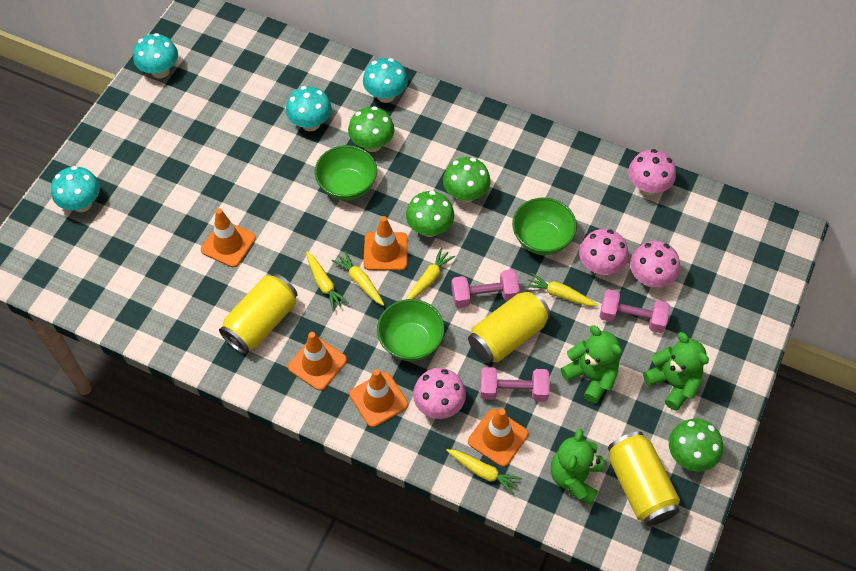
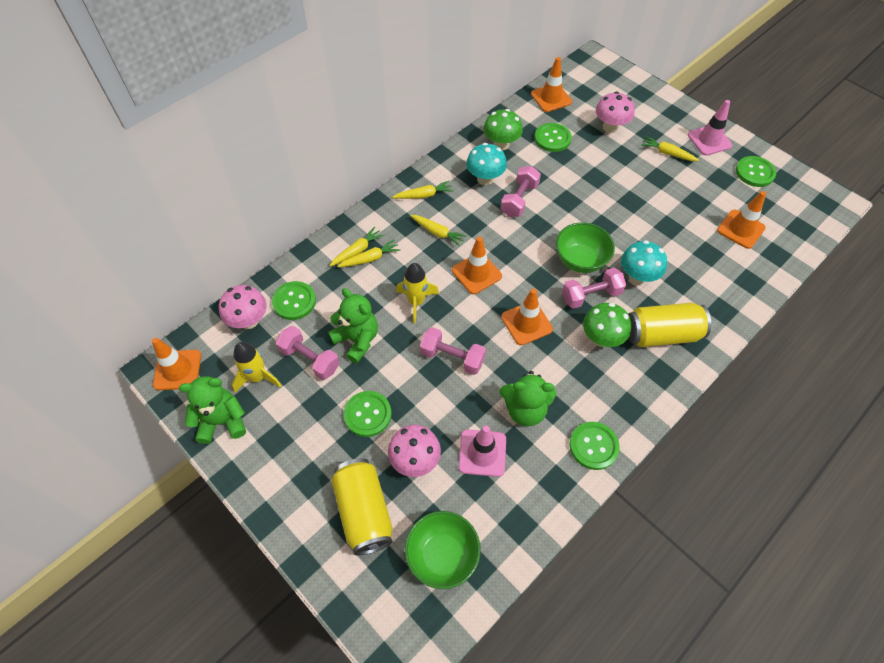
green bowl: 3 -> 2
green button: 0 -> 5
green mushroom: 4 -> 2
pink dumbbell: 3 -> 4
pink mushroom: 4 -> 3
pink traffic cone: 0 -> 2
turquoise mushroom: 4 -> 2
yellow can: 3 -> 2
yellow rocket: 0 -> 2

